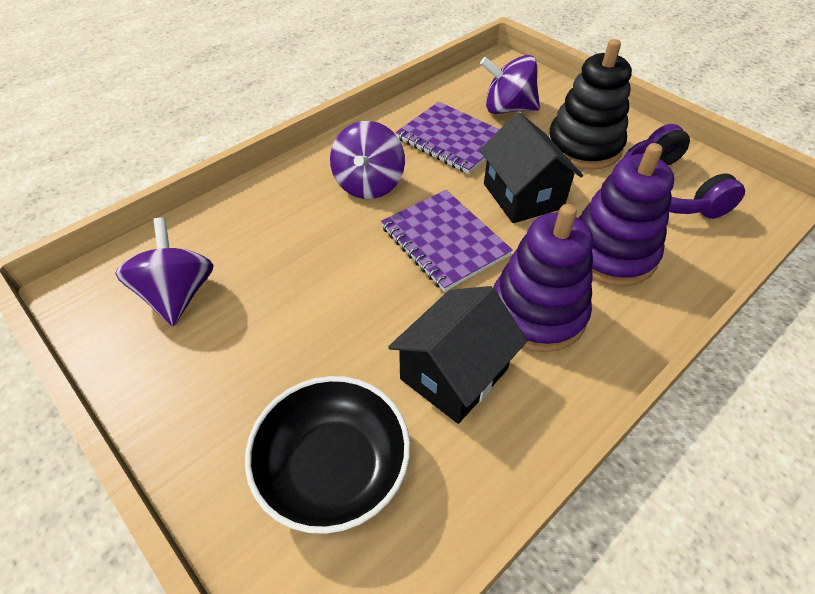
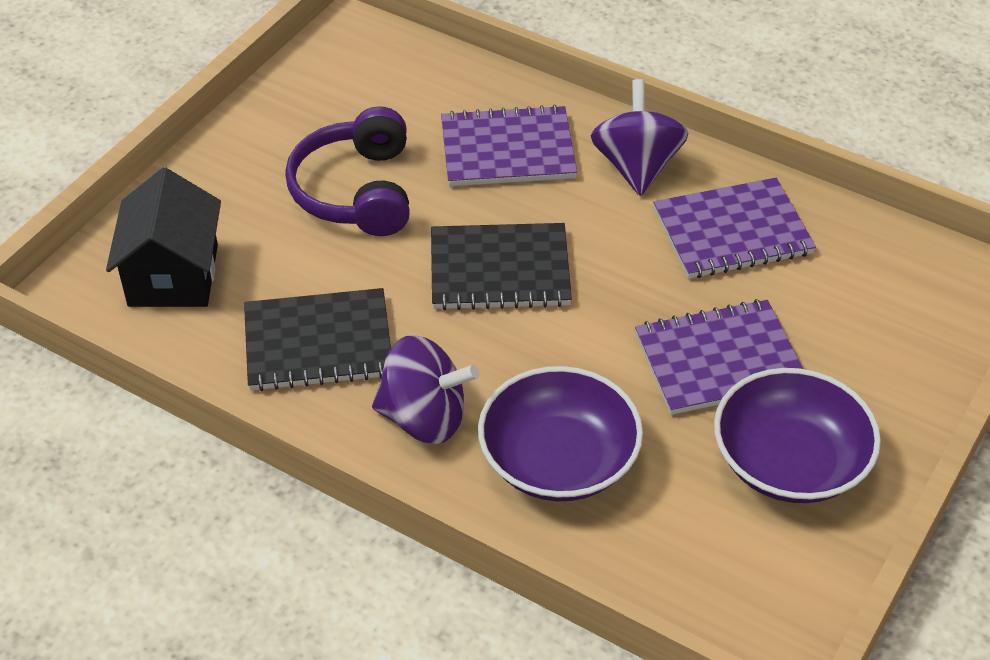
black bowl: 1 -> 0
black house: 2 -> 1
black notebook: 0 -> 2
black stacking toy: 1 -> 0
purple bowl: 0 -> 2
purple notebook: 2 -> 3
purple spinning top: 3 -> 2
purple stacking toy: 2 -> 0

